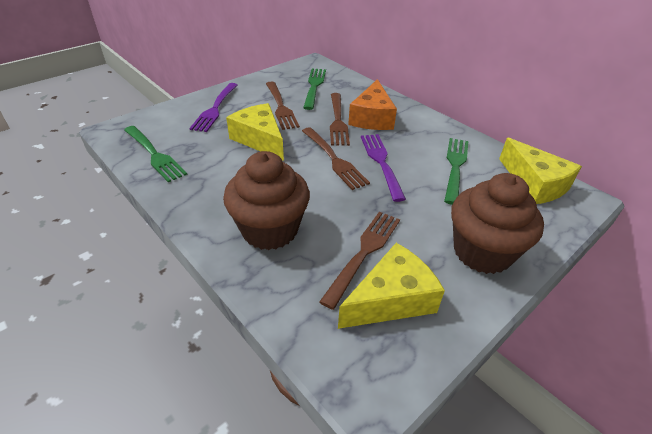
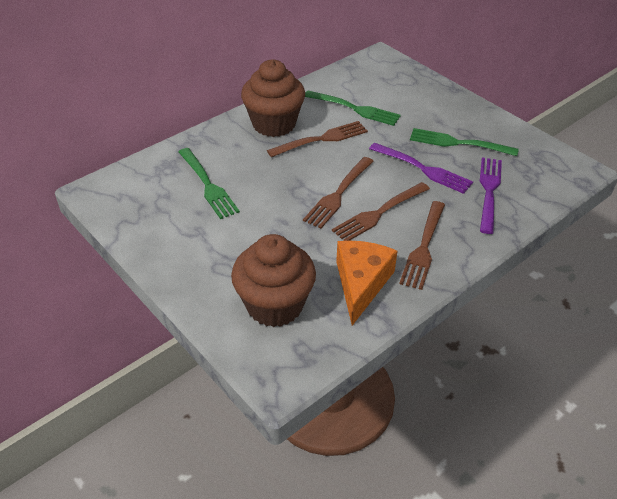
yellow cheese: 3 -> 0

